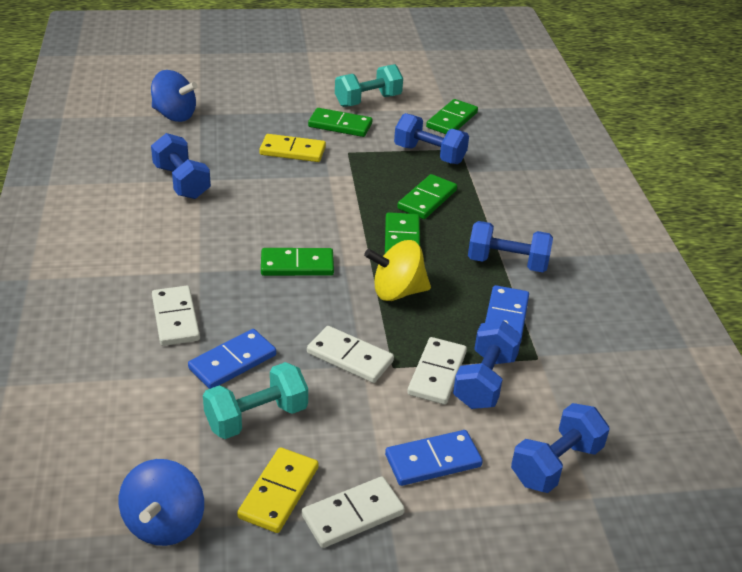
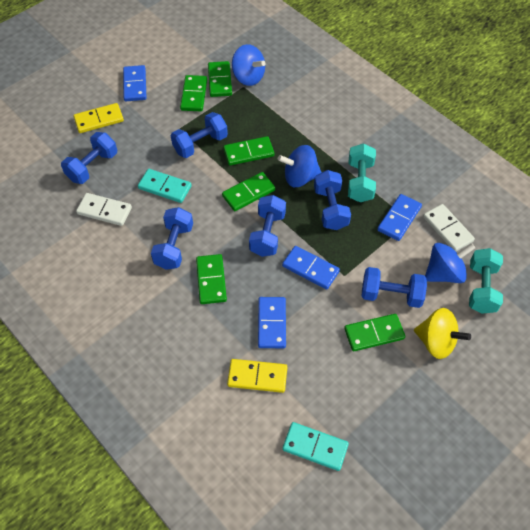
blue domino: 3 -> 4
blue dumbbell: 5 -> 6
blue spinning top: 2 -> 3
green domino: 5 -> 6
turquoise domino: 0 -> 2
white domino: 4 -> 2

